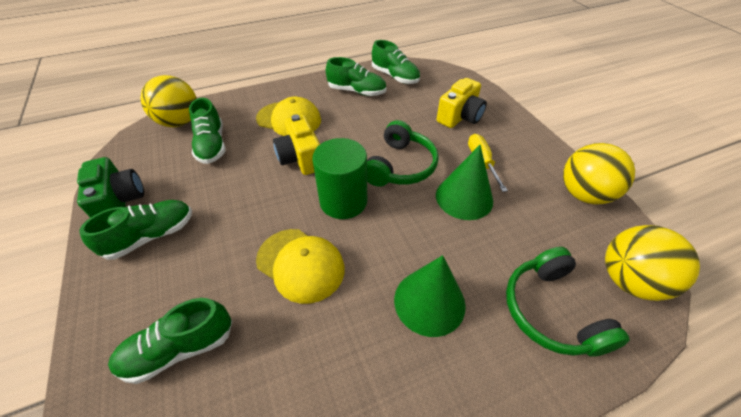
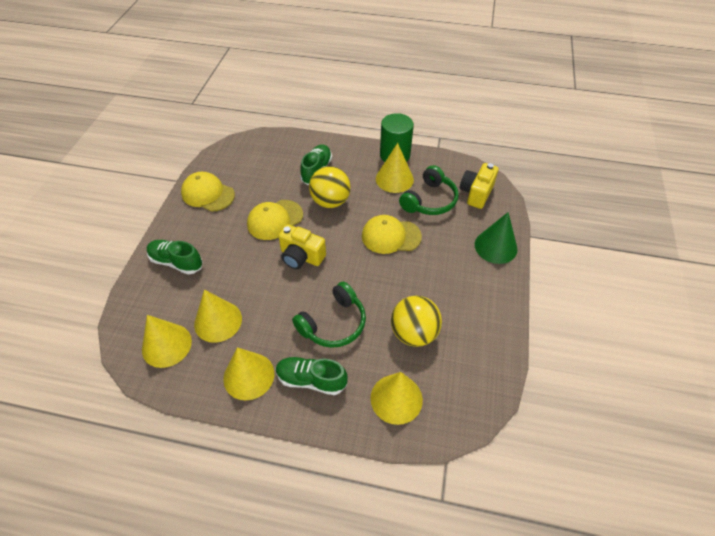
green camera: 1 -> 0
green cone: 2 -> 1
green shoe: 5 -> 3
yellow ball: 3 -> 2
yellow cap: 2 -> 3
yellow cone: 0 -> 5
yellow screwdriver: 1 -> 0

